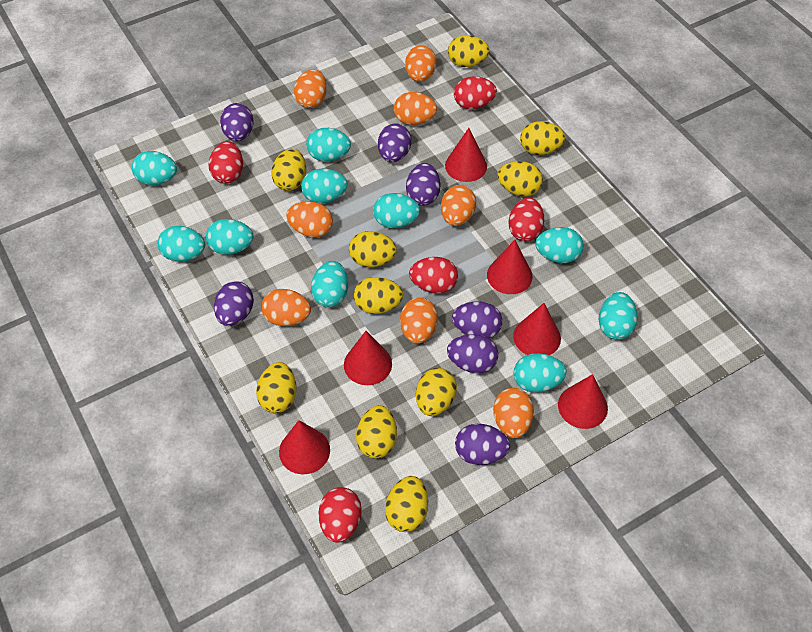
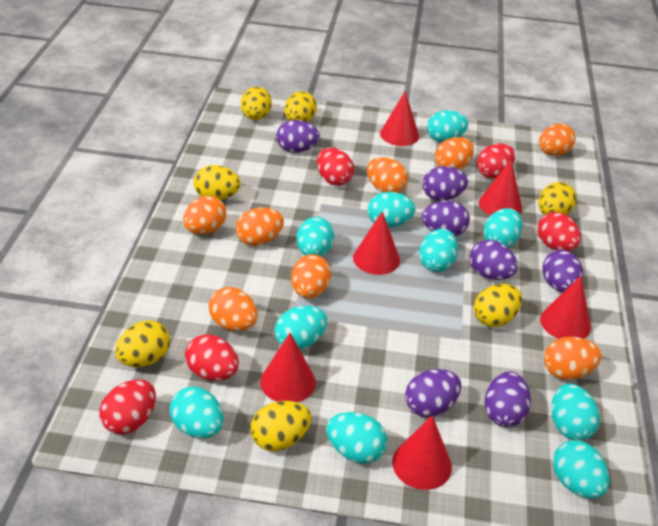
yellow egg: 10 -> 7

